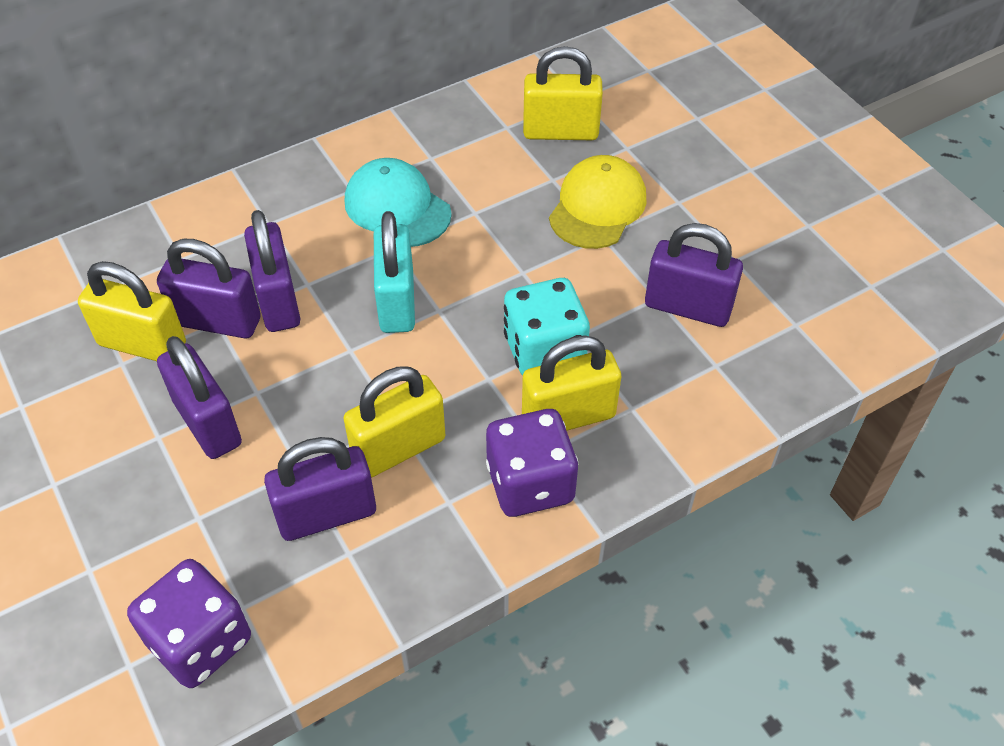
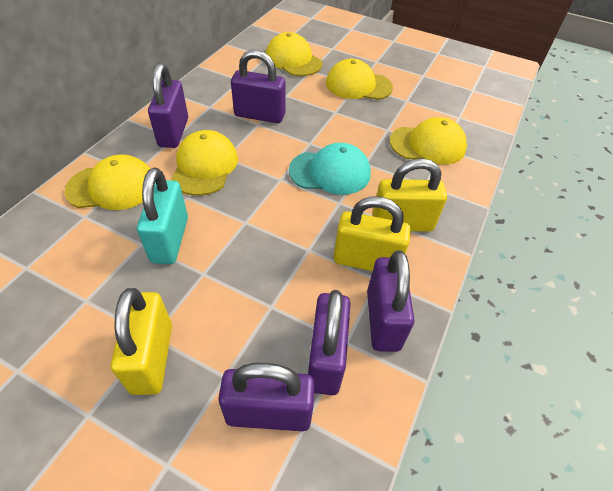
purple dice: 2 -> 0
turquoise dice: 1 -> 0
yellow cap: 1 -> 5
yellow padlock: 4 -> 3

